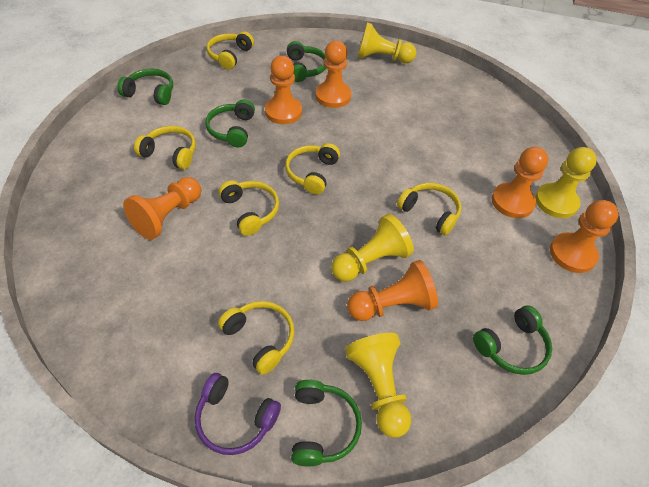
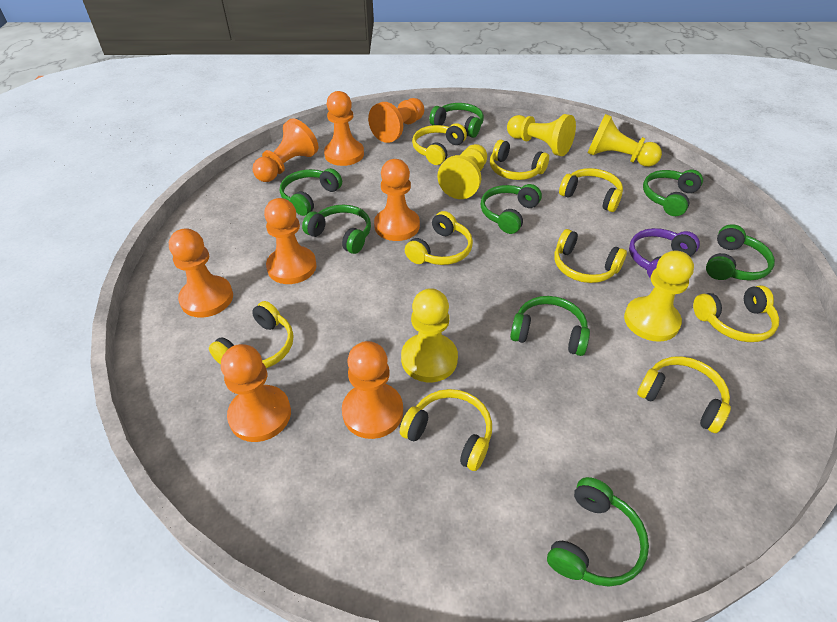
green headphones: 5 -> 8
orange pawn: 6 -> 8
yellow headphones: 6 -> 9
yellow pawn: 4 -> 5

